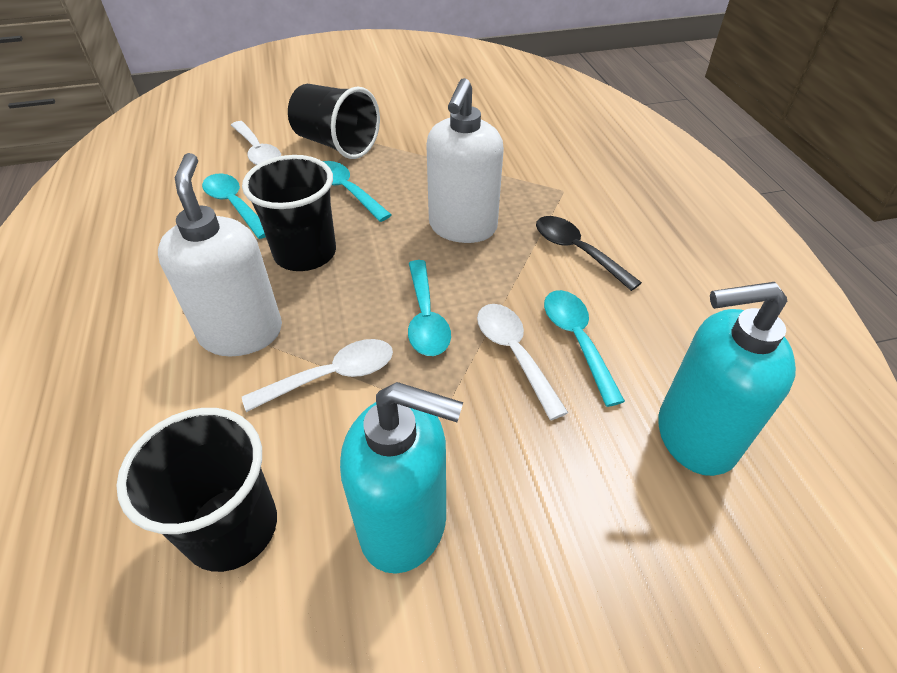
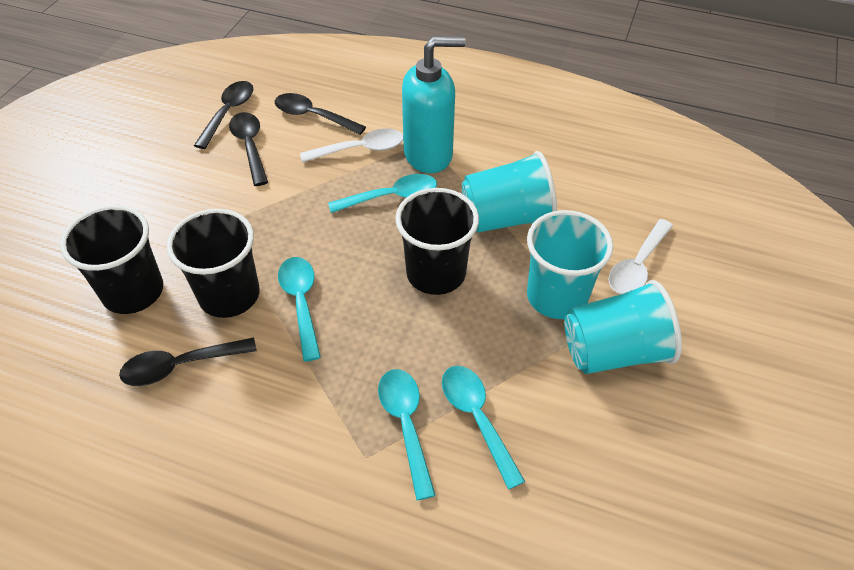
black spoon: 1 -> 4
turquoise cup: 0 -> 3
turquoise soap dispenser: 2 -> 1
white soap dispenser: 2 -> 0
white spoon: 3 -> 2

